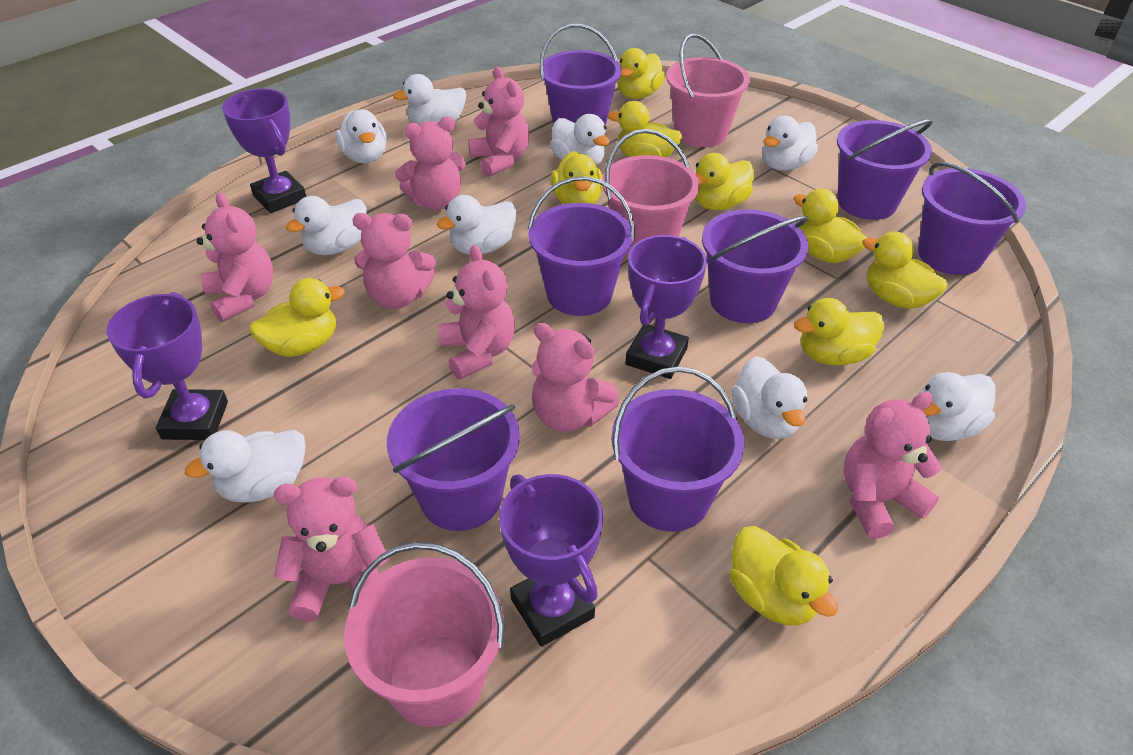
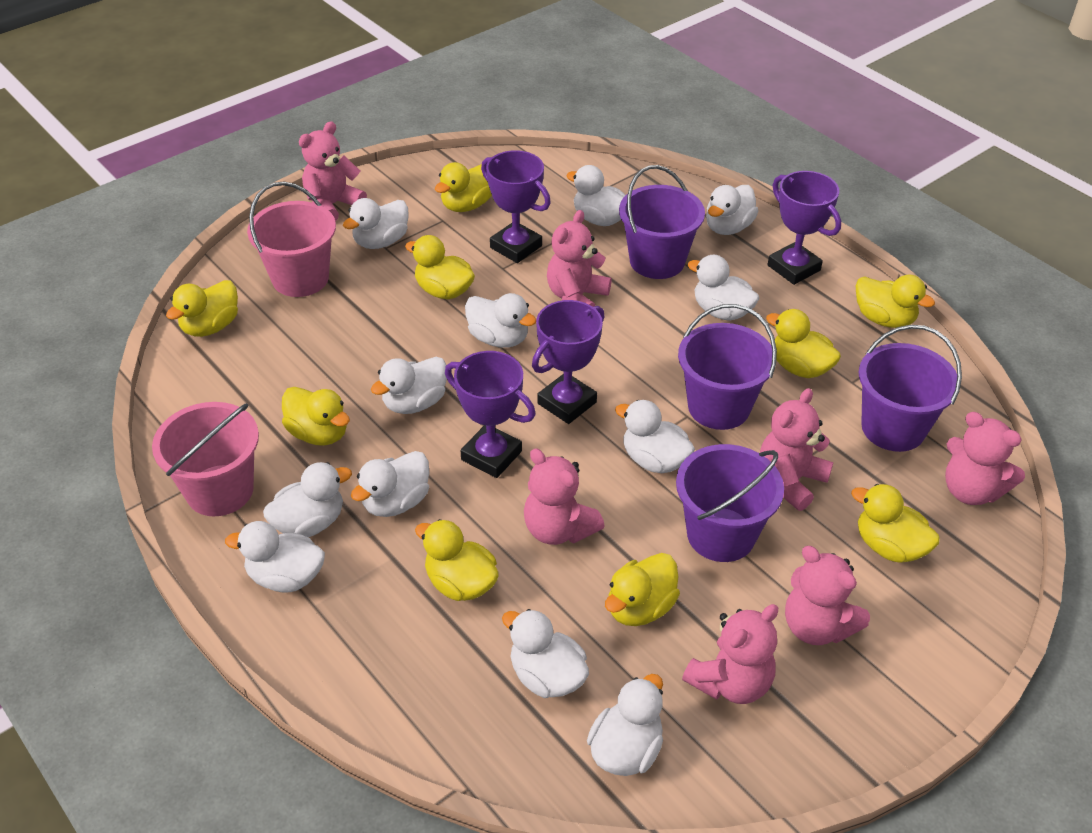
pink bucket: 3 -> 2
pink teddy bear: 8 -> 7
purple bucket: 7 -> 4
white duck: 9 -> 12

